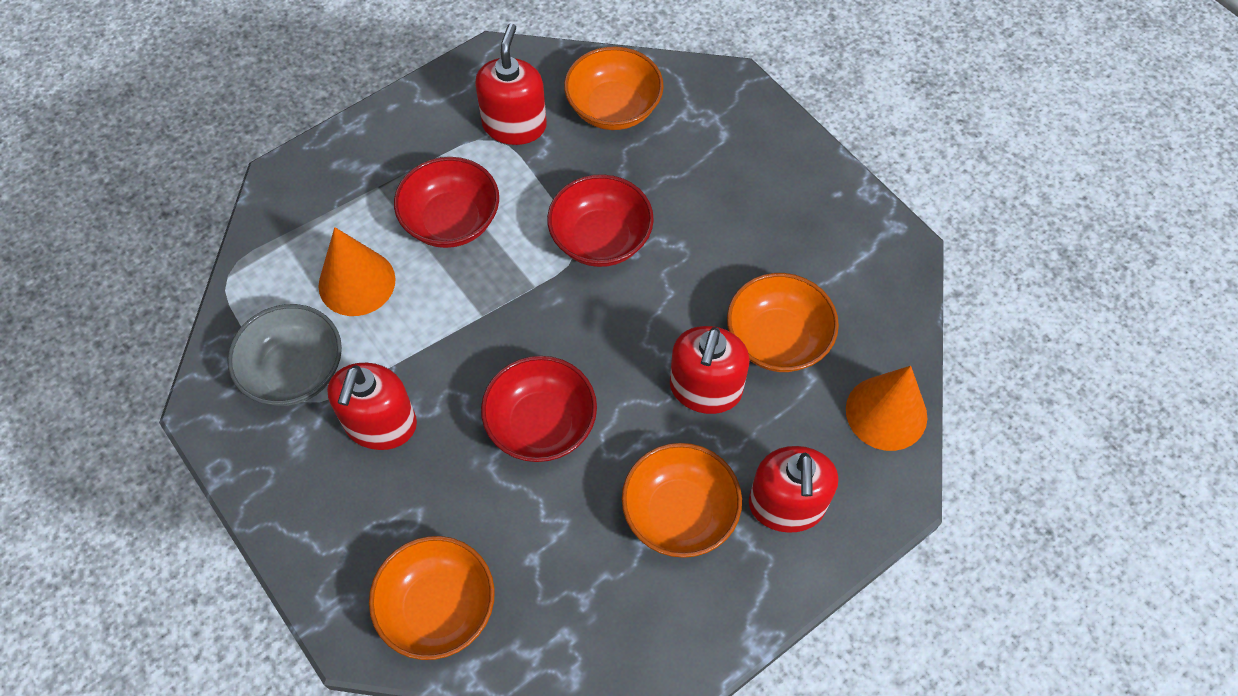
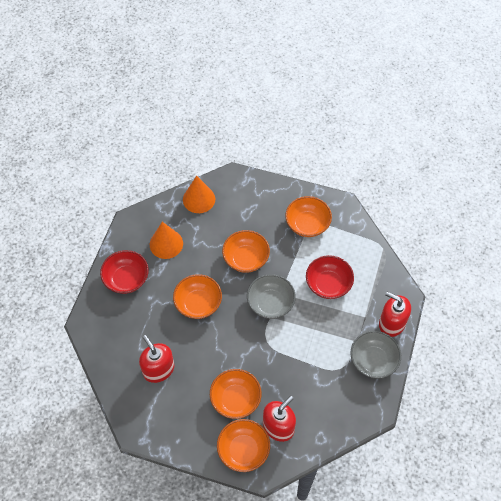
grey bowl: 1 -> 2
orange bowl: 4 -> 5
red bowl: 3 -> 2
red soap dispenser: 4 -> 3

